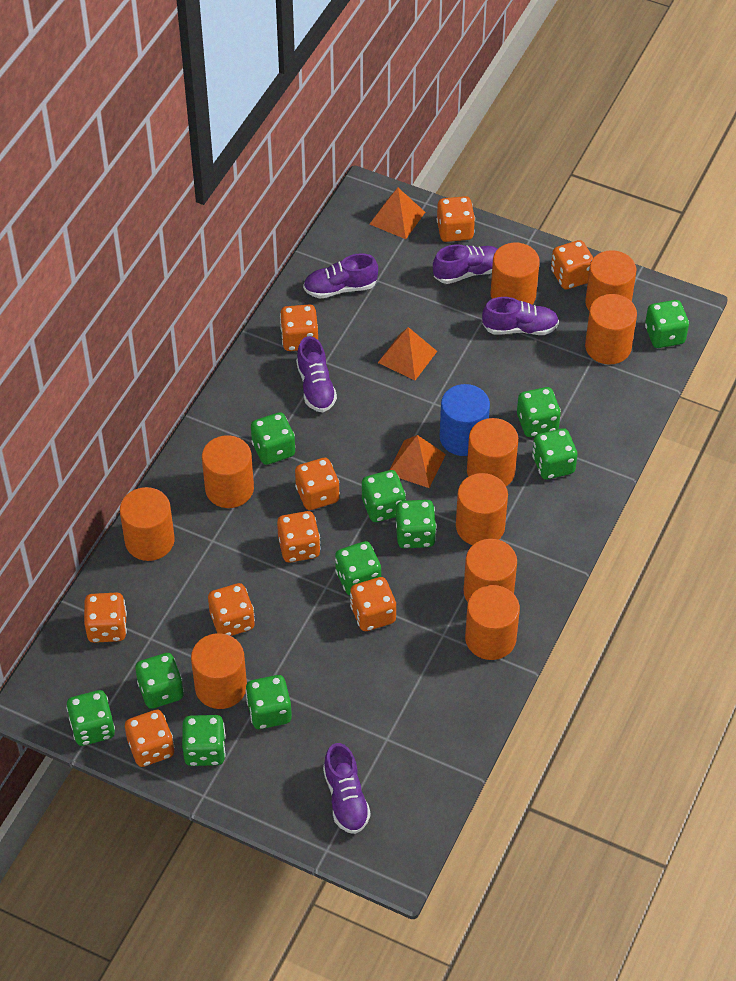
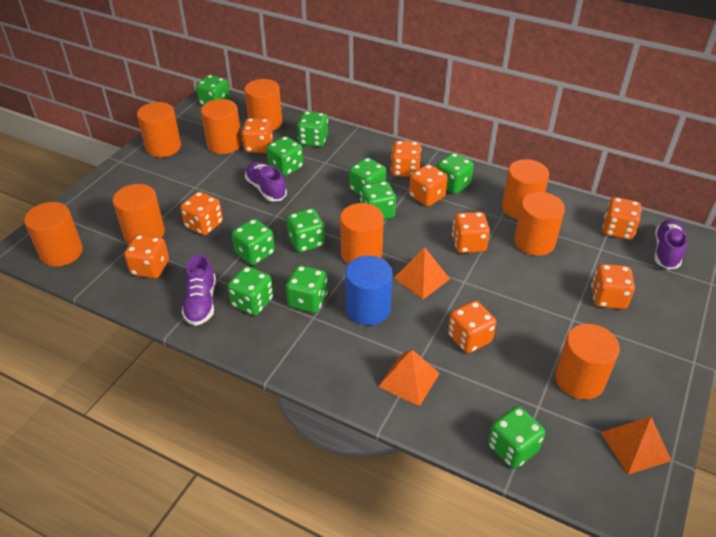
orange cylinder: 10 -> 9
purple shoe: 5 -> 3

